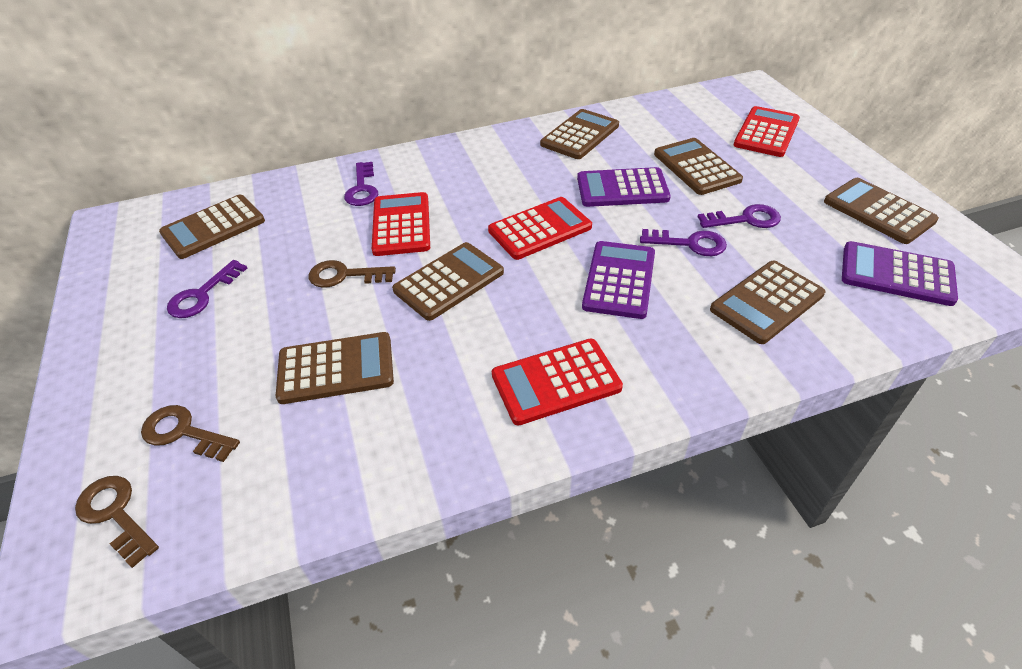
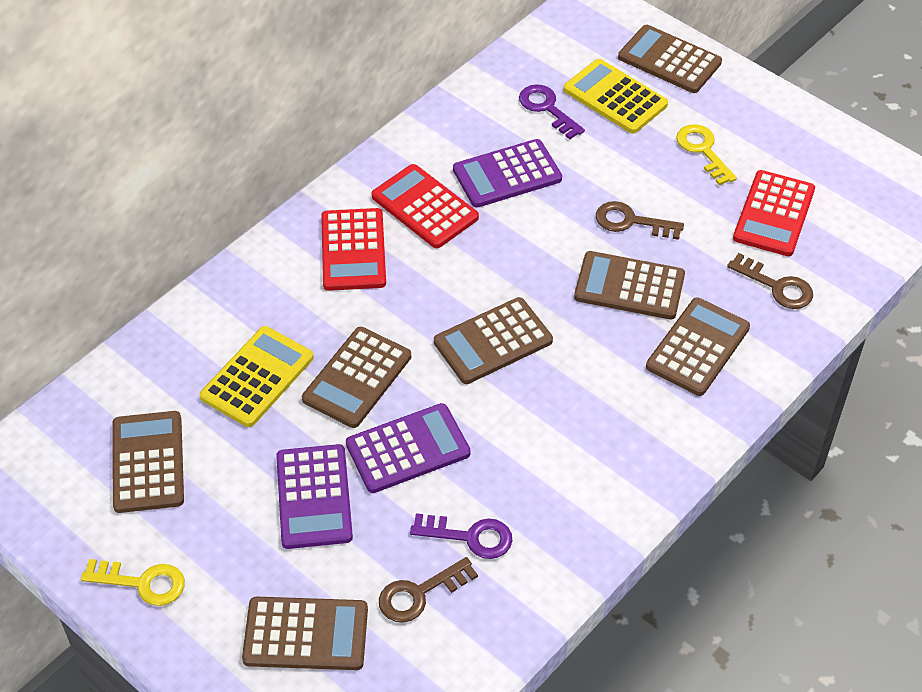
purple key: 4 -> 2
red calculator: 4 -> 3
yellow calculator: 0 -> 2
yellow key: 0 -> 2

